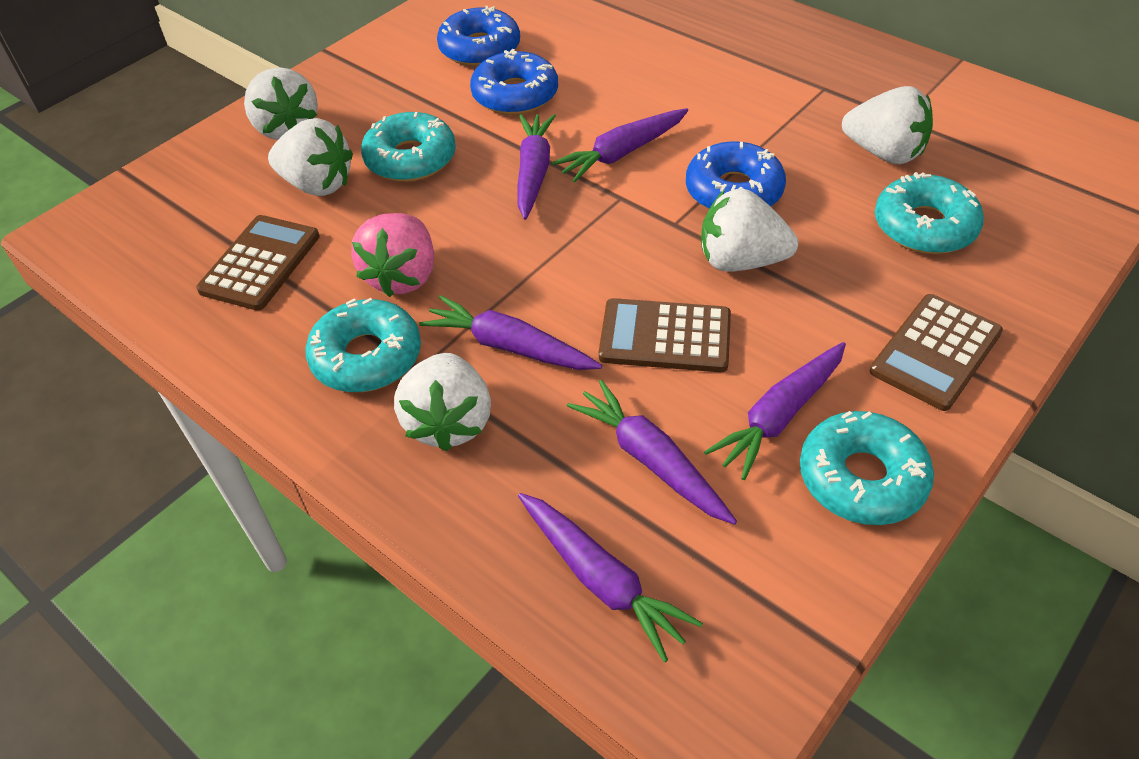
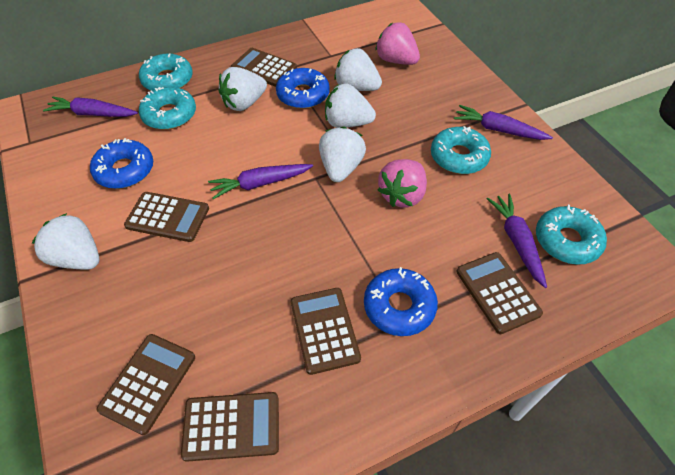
brown calculator: 3 -> 6
pink strawberry: 1 -> 2
purple carrot: 6 -> 4

